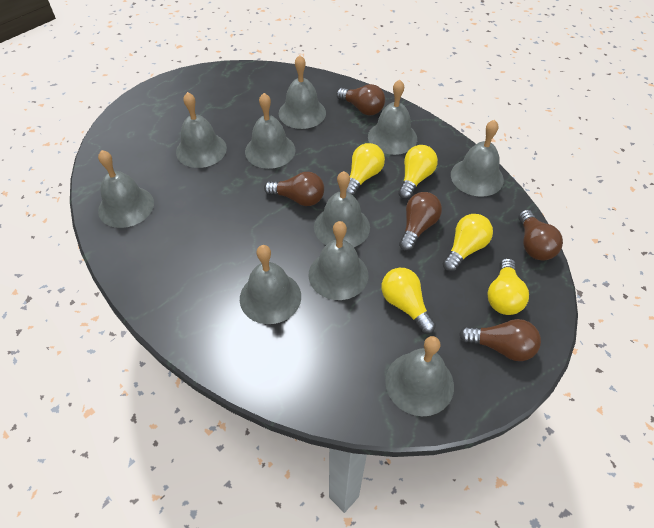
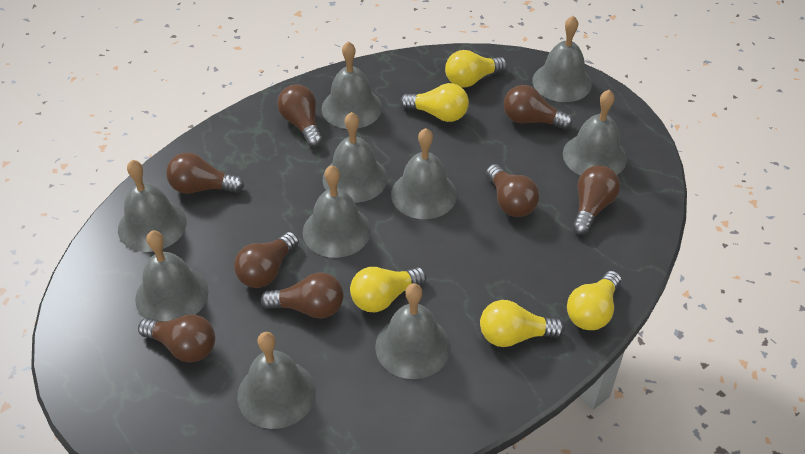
brown light bulb: 5 -> 8

